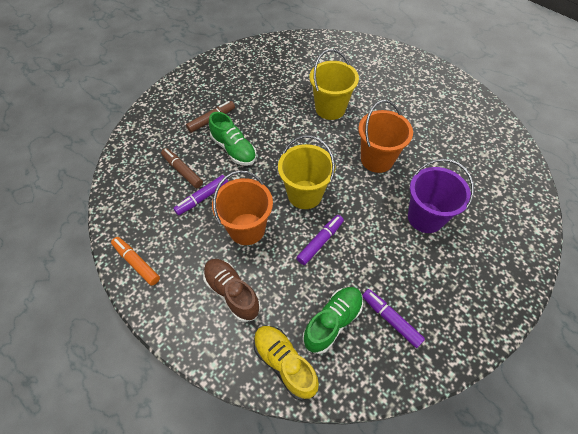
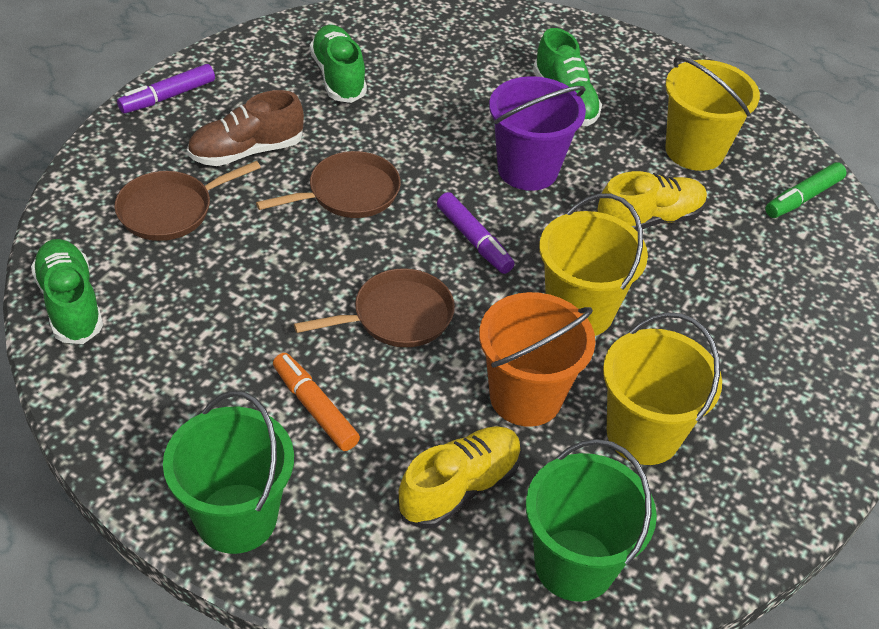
brown marker: 2 -> 0
brown pan: 0 -> 3
green bucket: 0 -> 2
green marker: 0 -> 1
green shoe: 2 -> 3
orange bucket: 2 -> 1
purple marker: 3 -> 2
yellow bucket: 2 -> 3
yellow shoe: 1 -> 2

